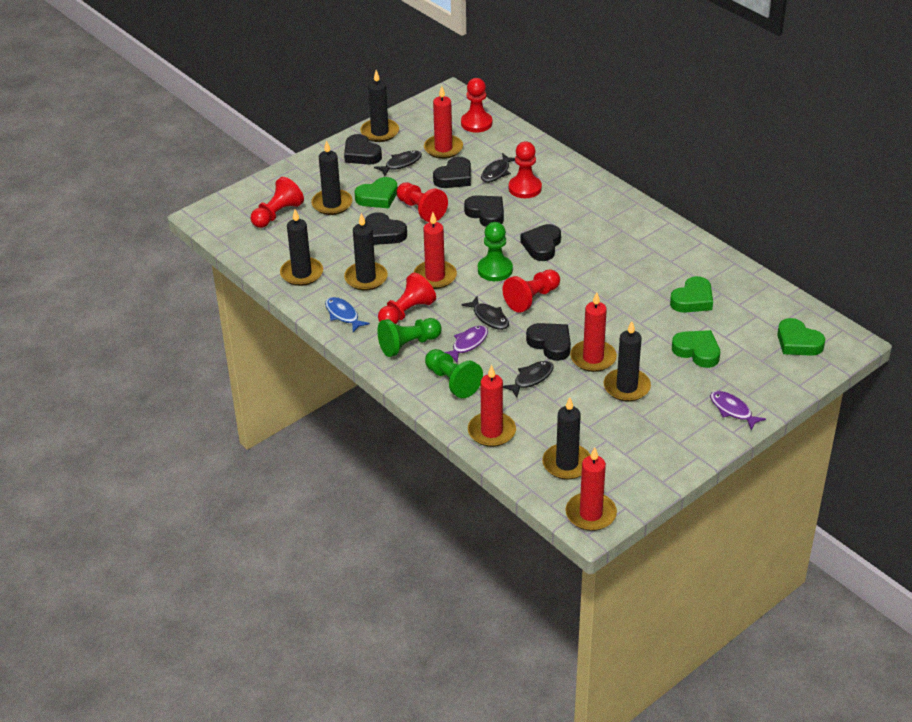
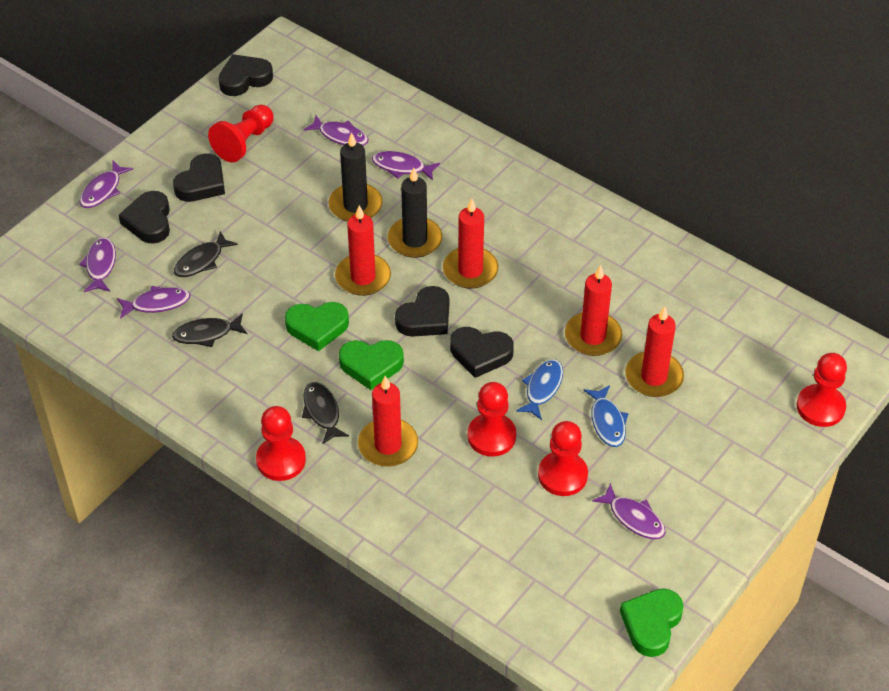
black candle: 6 -> 2
black fish: 4 -> 3
black heart: 6 -> 5
blue fish: 1 -> 2
green heart: 4 -> 3
green pawn: 3 -> 0
purple fish: 2 -> 6
red pawn: 6 -> 5

